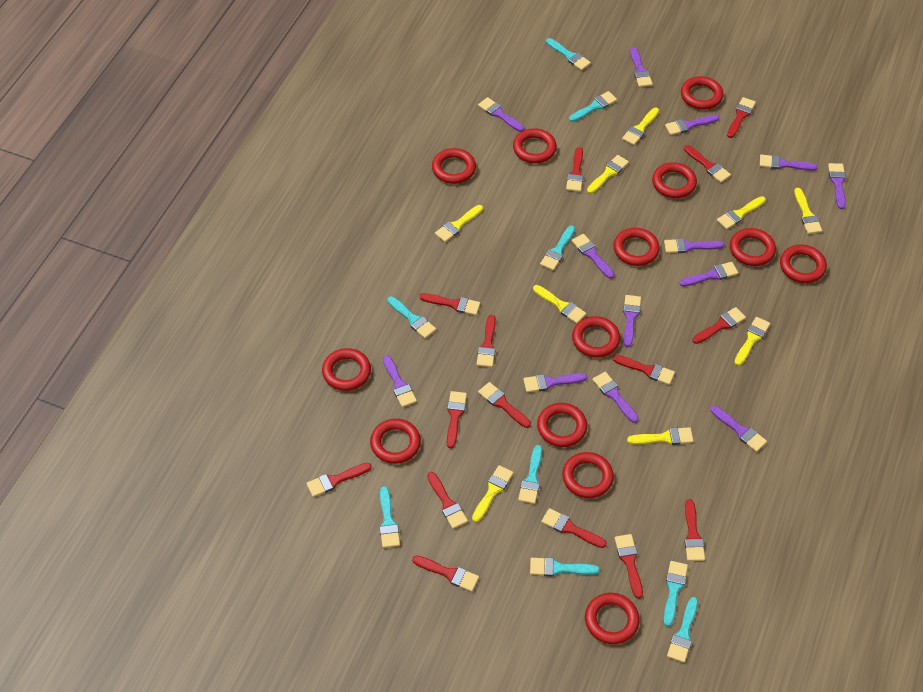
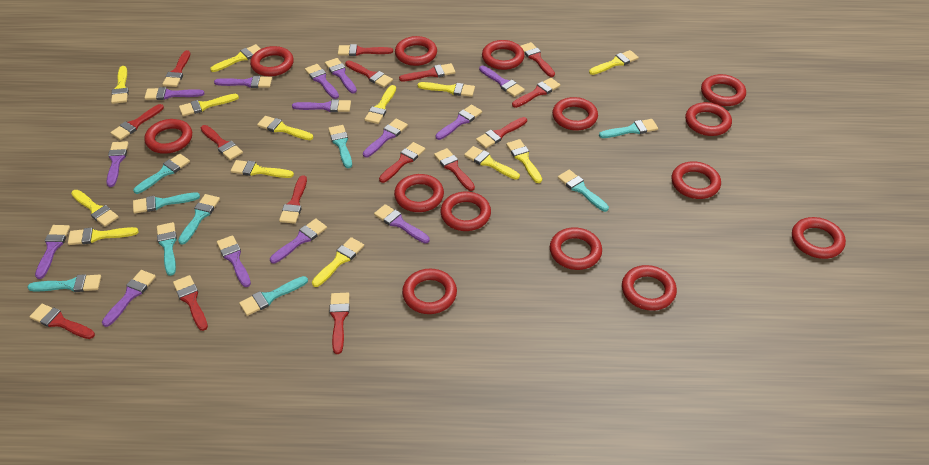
purple brush: 13 -> 14
red ring: 13 -> 14
yellow brush: 9 -> 13

